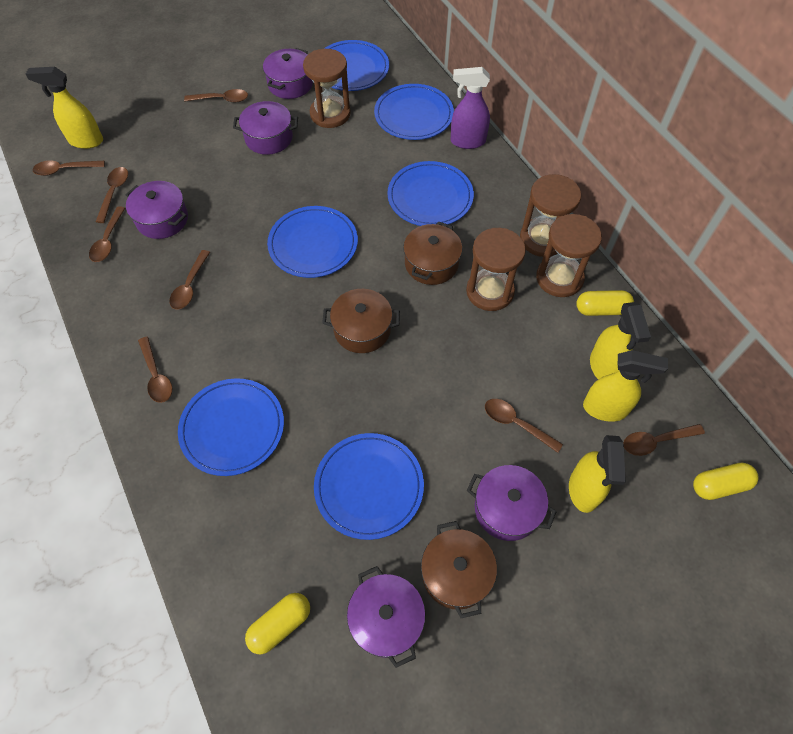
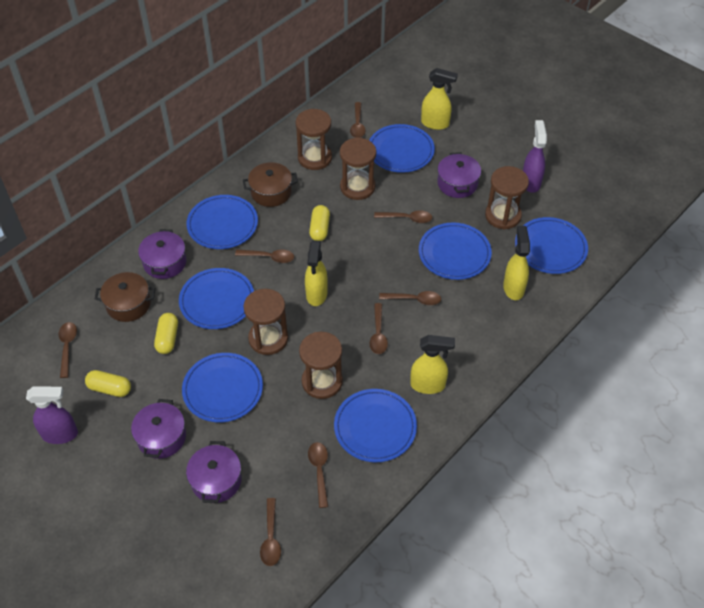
blue plate: 6 -> 7
brown hourglass: 4 -> 5
brown pot: 3 -> 2
purple pot: 5 -> 4
purple spray bottle: 1 -> 2

